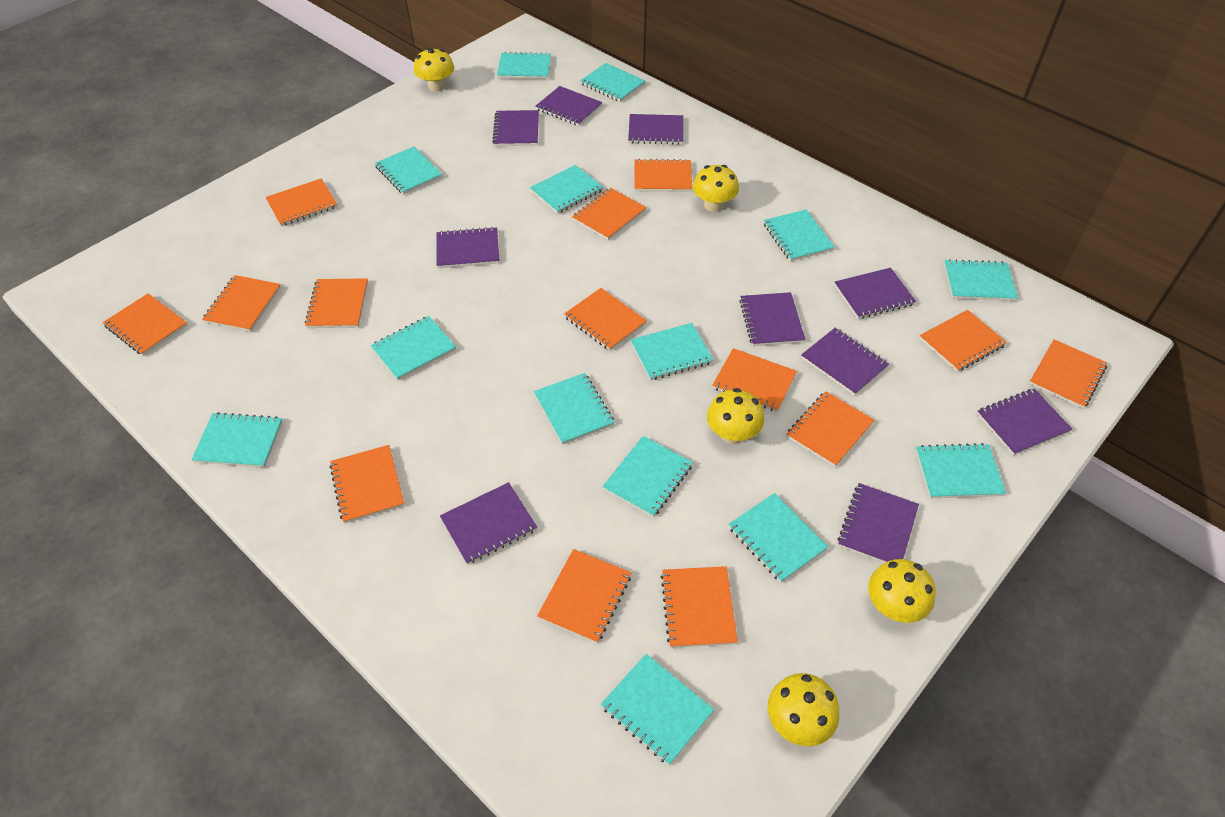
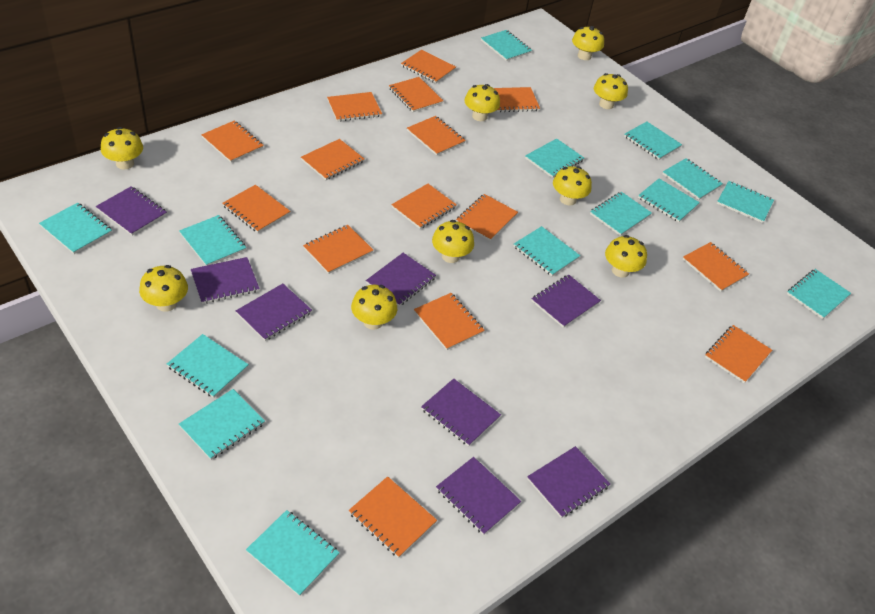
orange notebook: 14 -> 15
purple notebook: 10 -> 8
yellow mushroom: 5 -> 9

